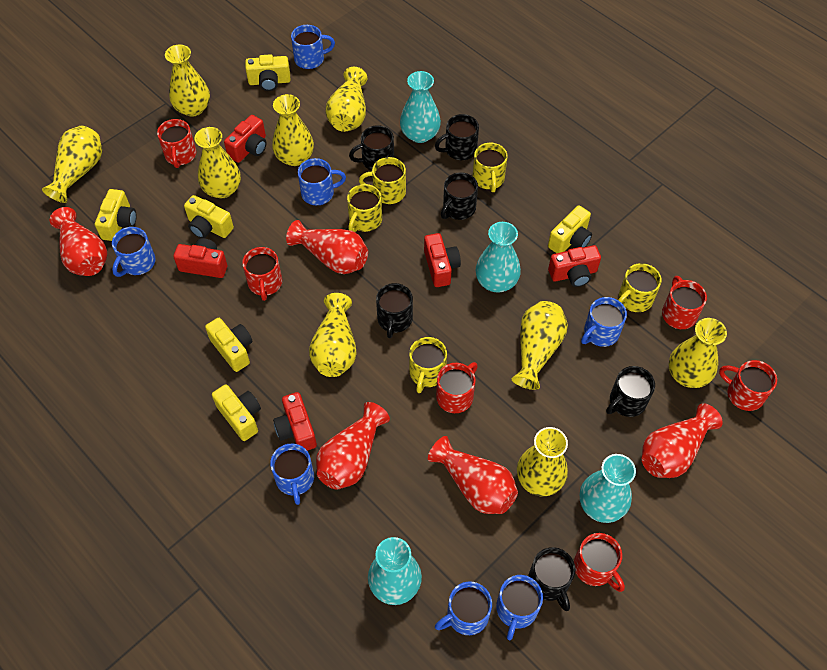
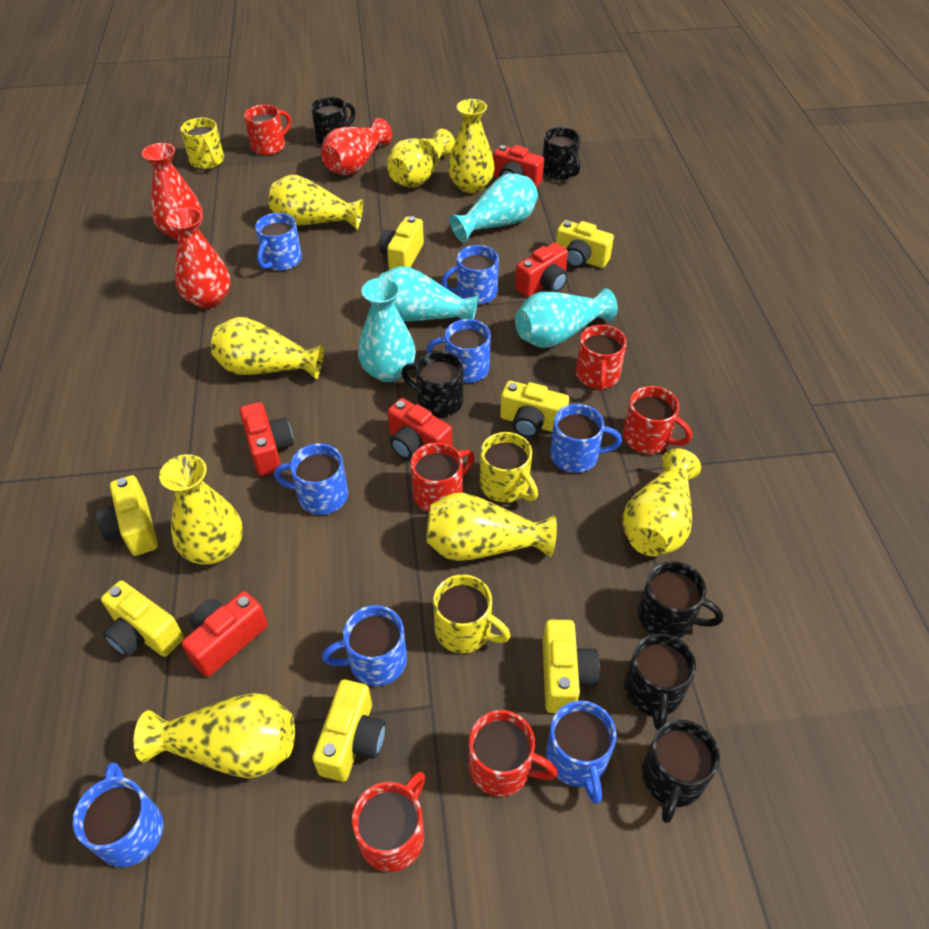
blue mug: 7 -> 8
red vase: 5 -> 3
yellow camera: 6 -> 7
yellow mug: 5 -> 3
yellow vase: 9 -> 8

